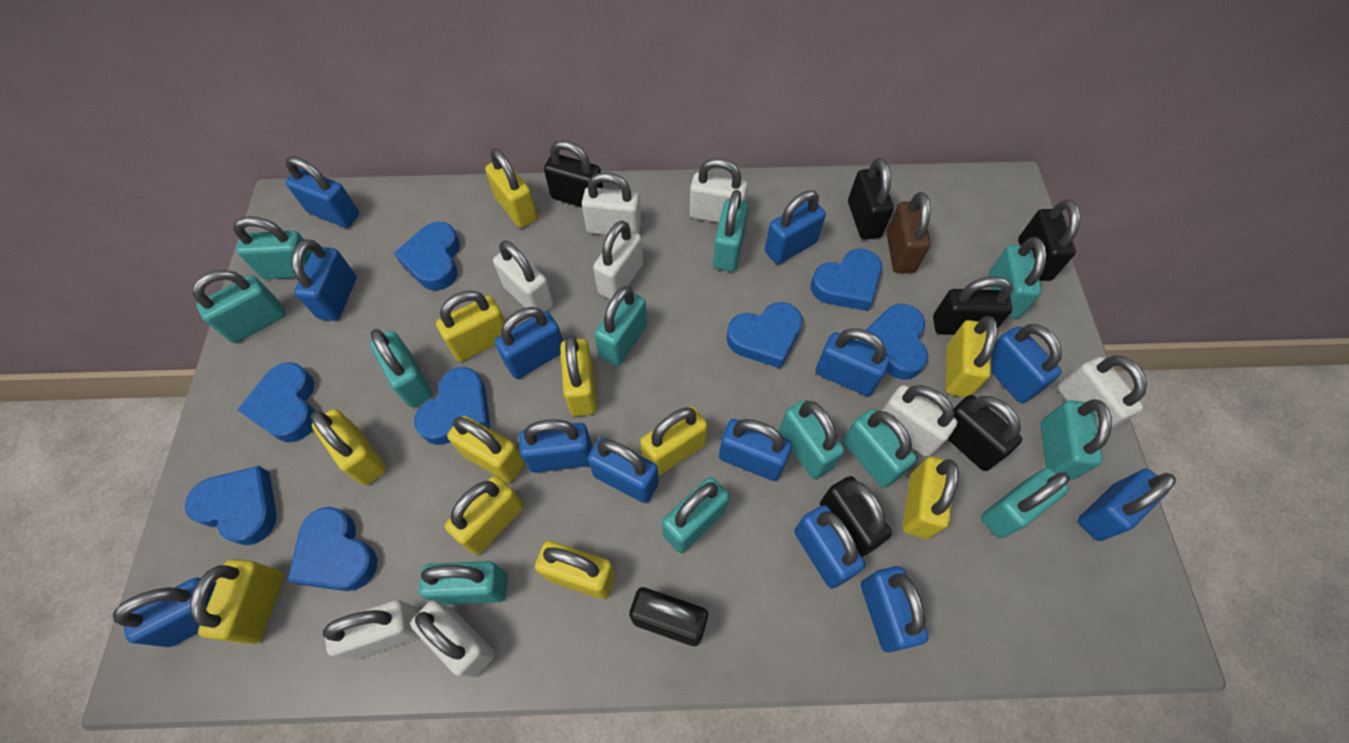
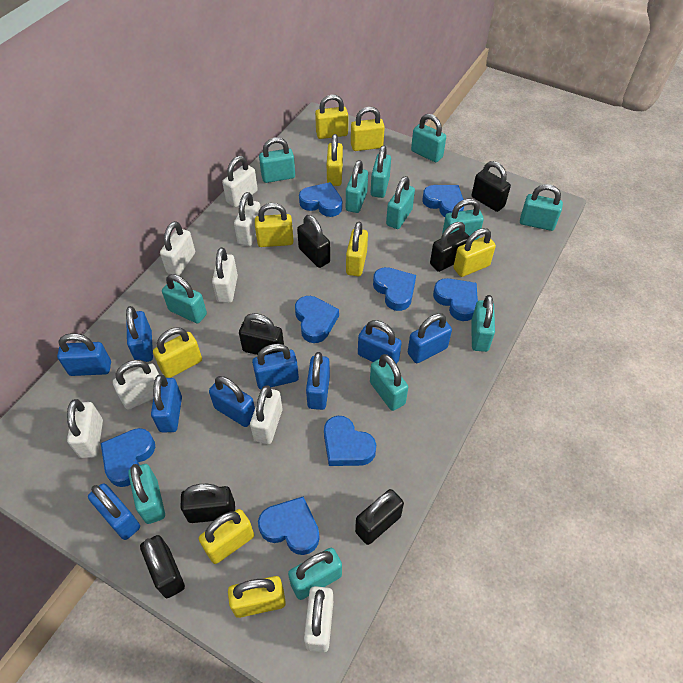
blue padlock: 13 -> 9
brown padlock: 1 -> 0
yellow padlock: 11 -> 9

